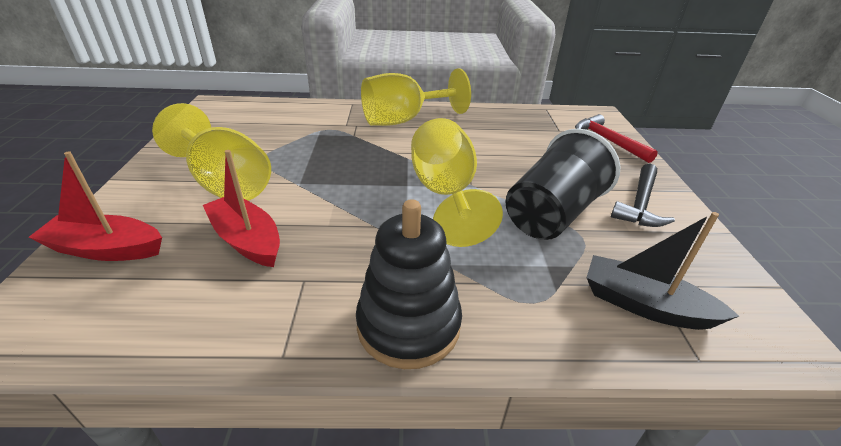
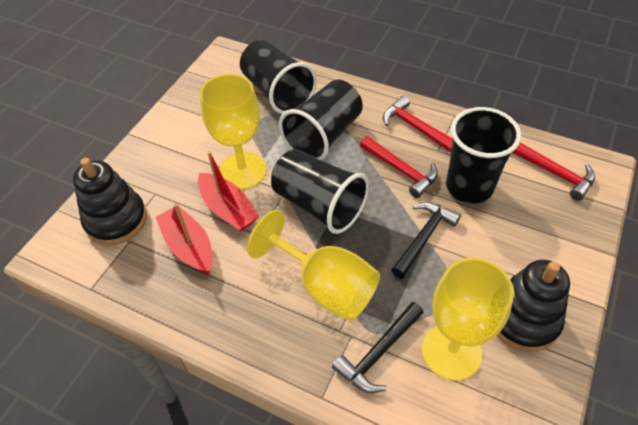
black boat: 1 -> 0
black cup: 1 -> 4
black hammer: 1 -> 2
black stacking toy: 1 -> 2
red hammer: 1 -> 3

